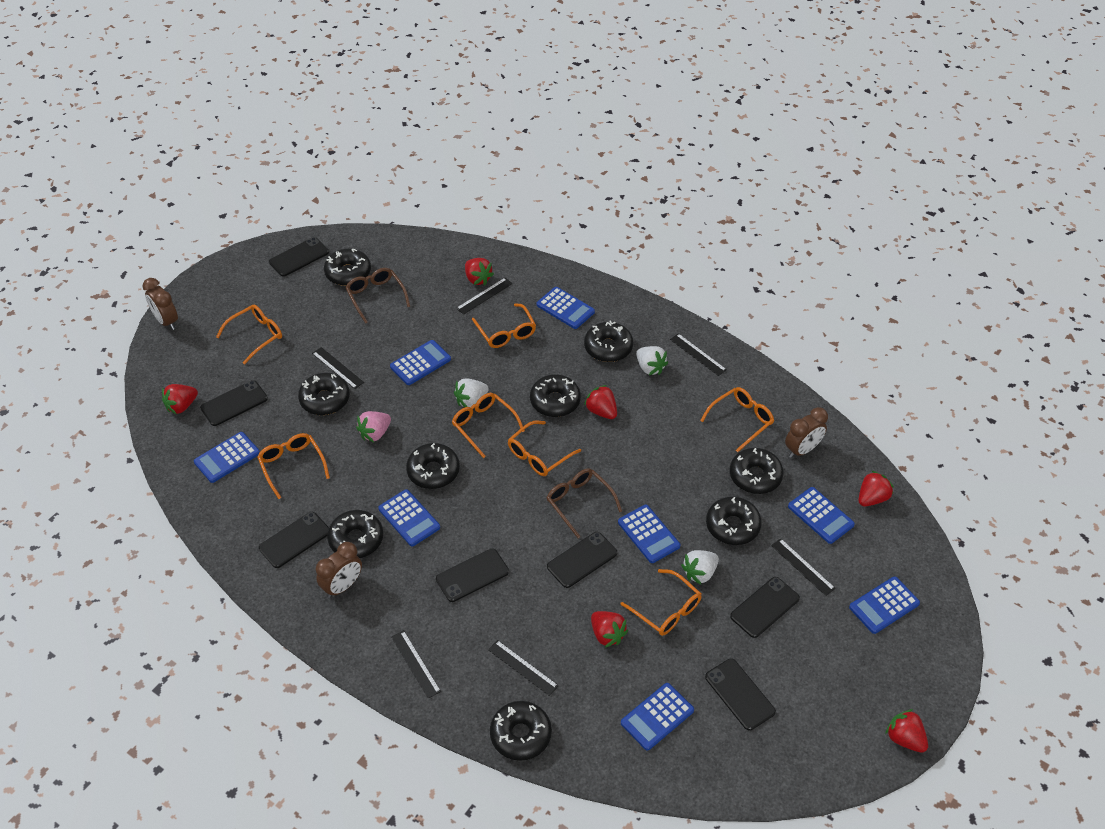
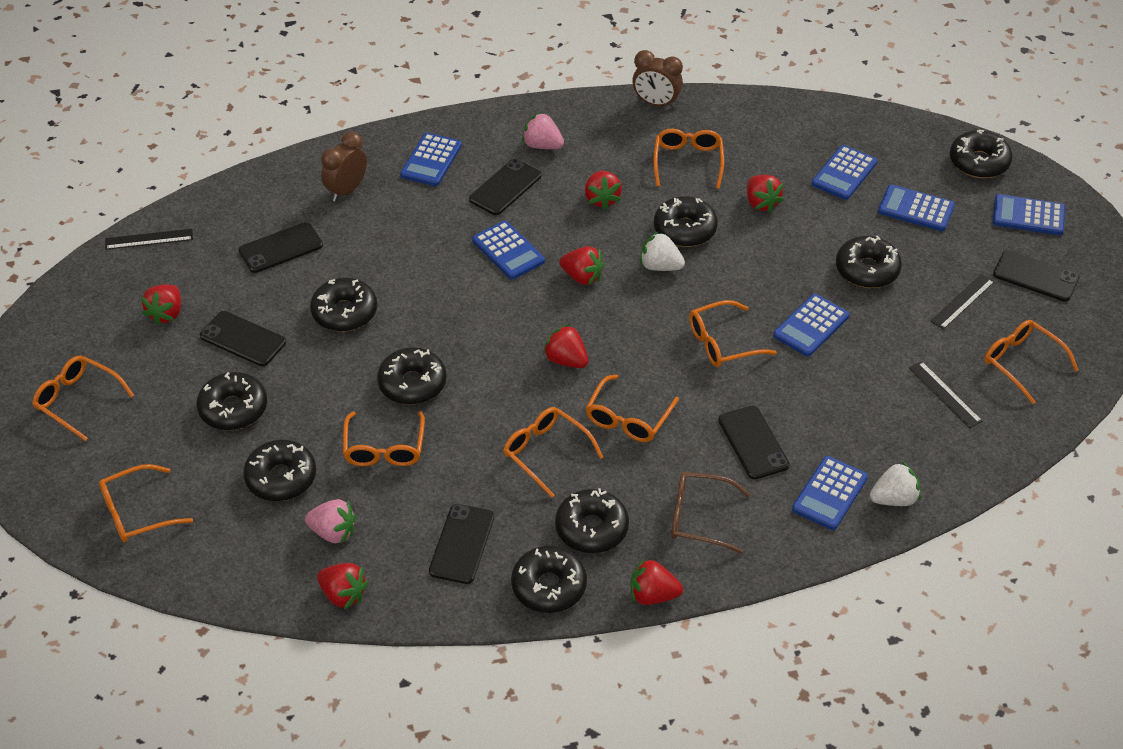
black phone: 7 -> 6
black ruler: 6 -> 3
blue calculator: 8 -> 7
brown clock: 3 -> 2
brown glasses: 2 -> 1
orange glasses: 7 -> 8
pink strawberry: 1 -> 2
red strawberry: 6 -> 7
white strawberry: 3 -> 2

